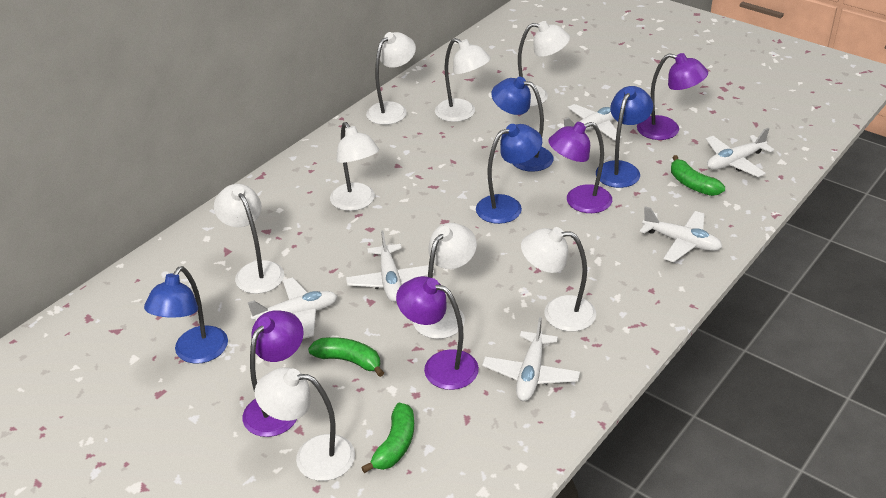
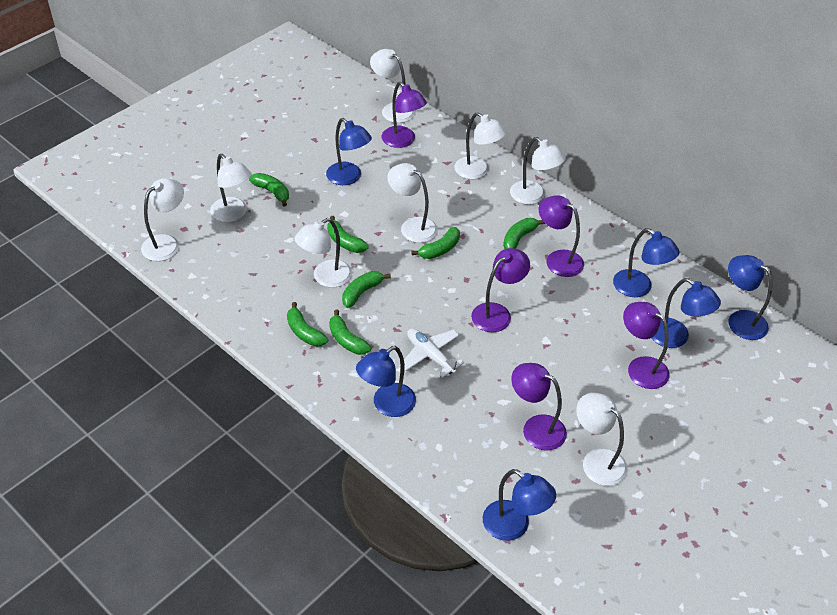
blue lamp: 4 -> 6
green banana: 3 -> 7
purple lamp: 4 -> 5
white plane: 6 -> 1

